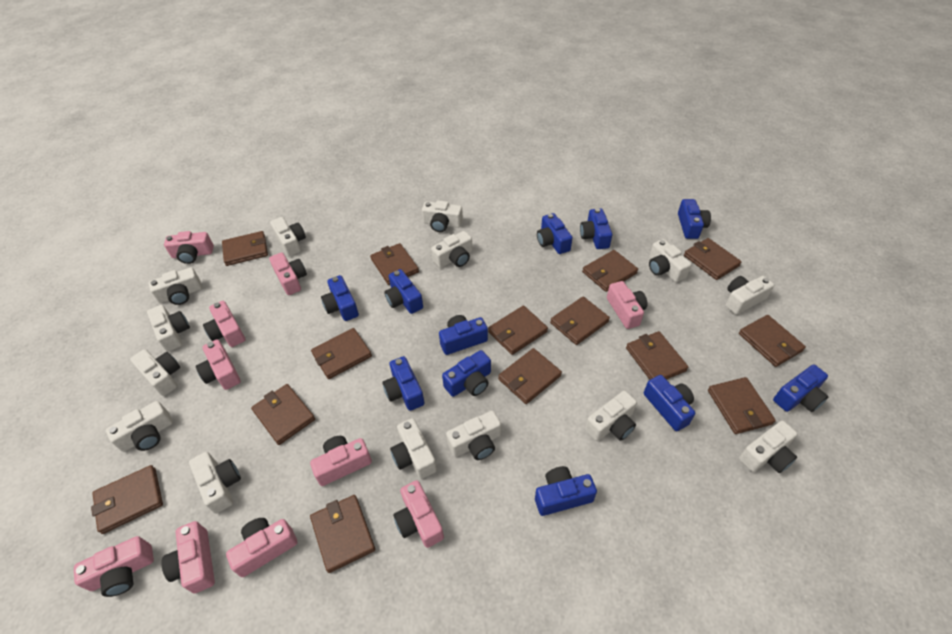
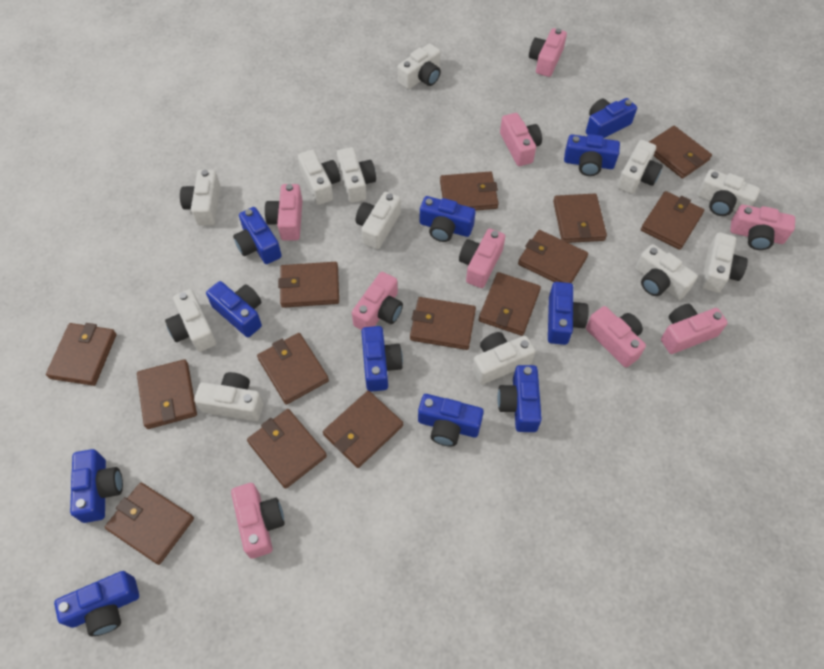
pink camera: 10 -> 9
white camera: 14 -> 12

